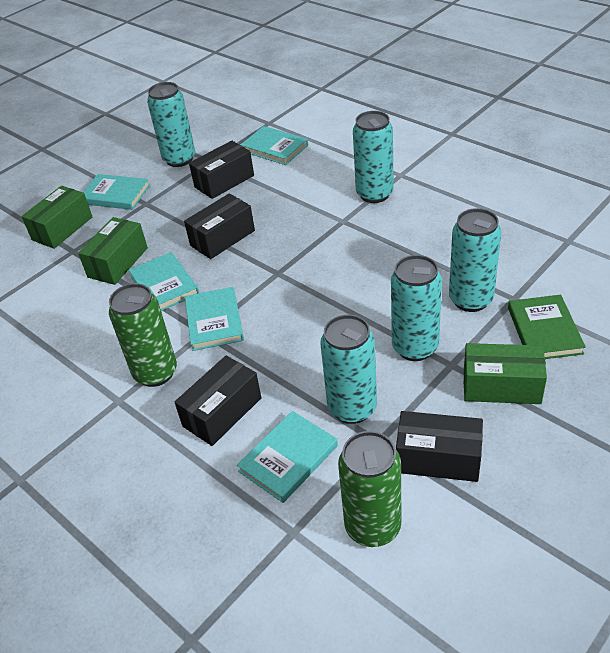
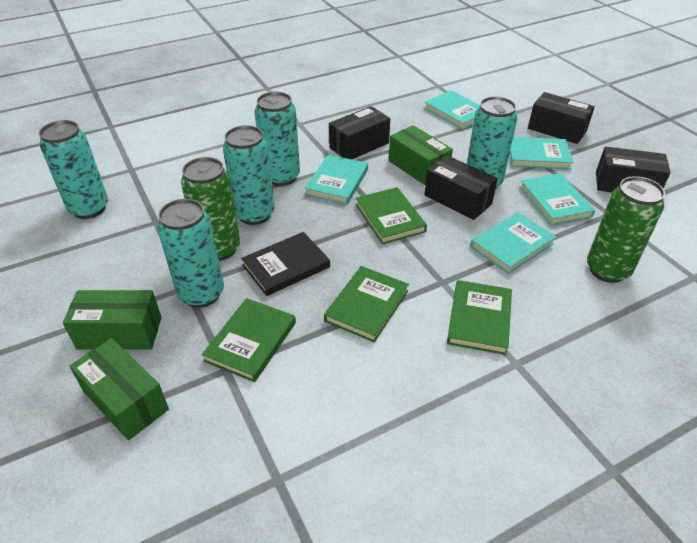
black book: 0 -> 1
green book: 1 -> 4

